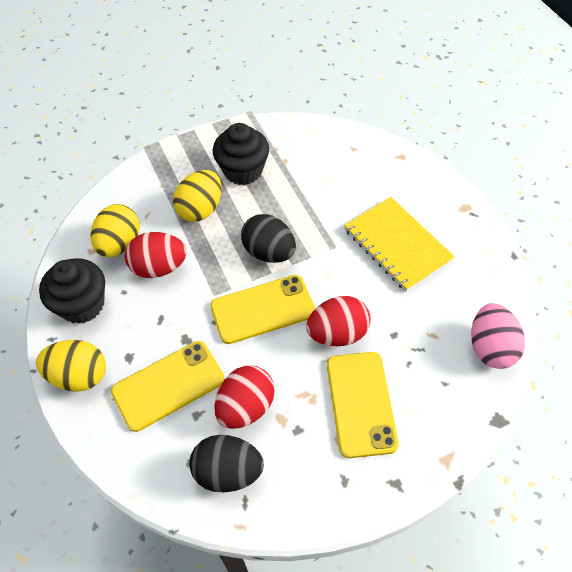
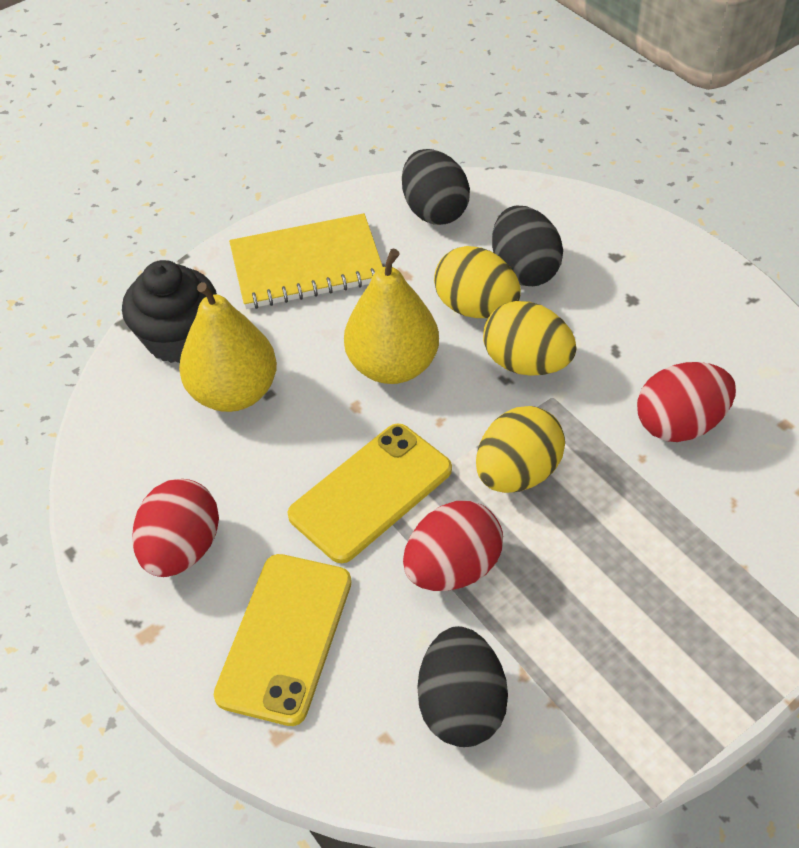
black cupcake: 2 -> 1
black egg: 2 -> 3
pink egg: 1 -> 0
yellow pear: 0 -> 2
yellow phone: 3 -> 2

